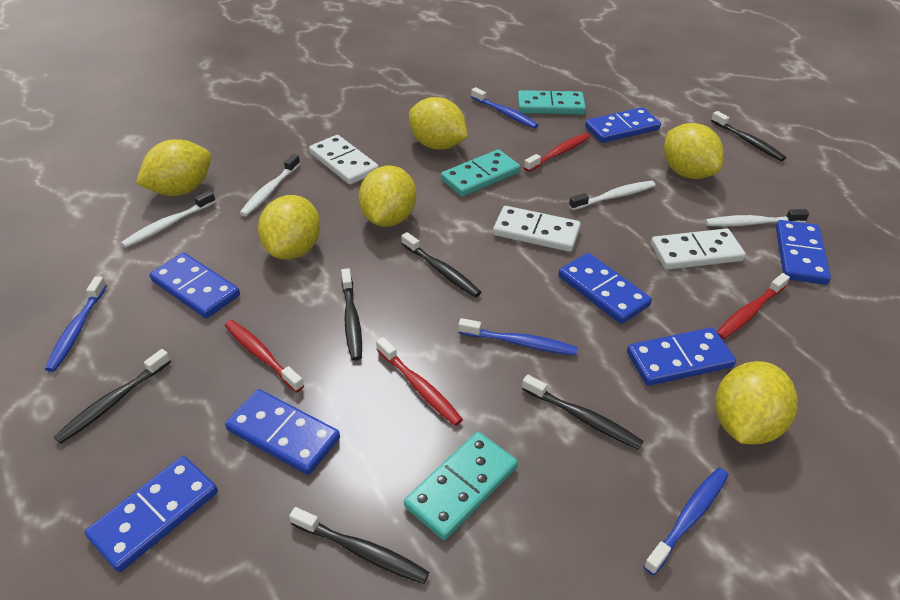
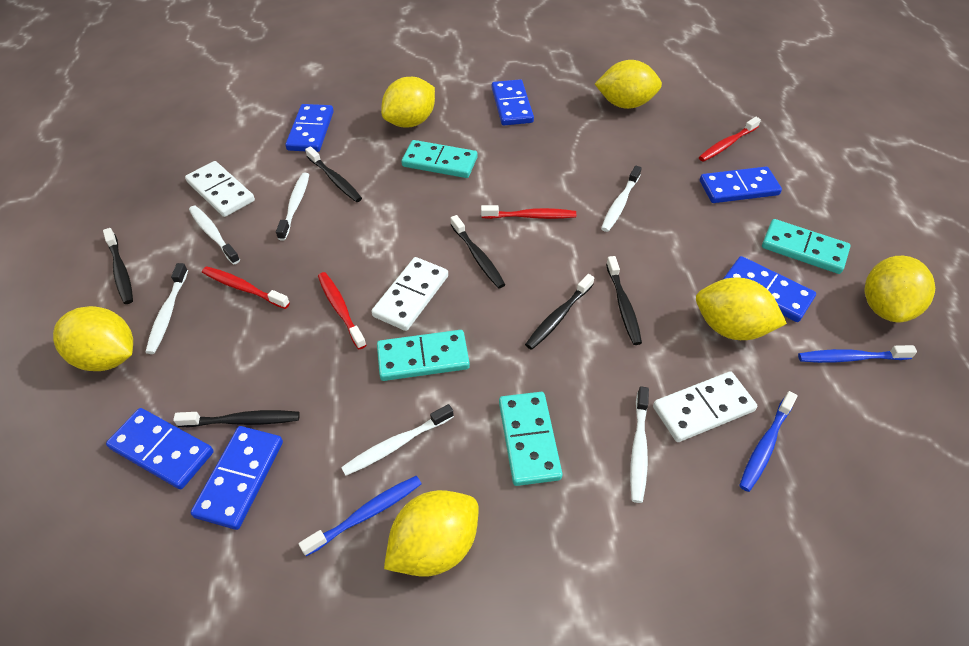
blue domino: 7 -> 6
blue toothbrush: 4 -> 3
turquoise domino: 3 -> 4
white toothbrush: 4 -> 6

